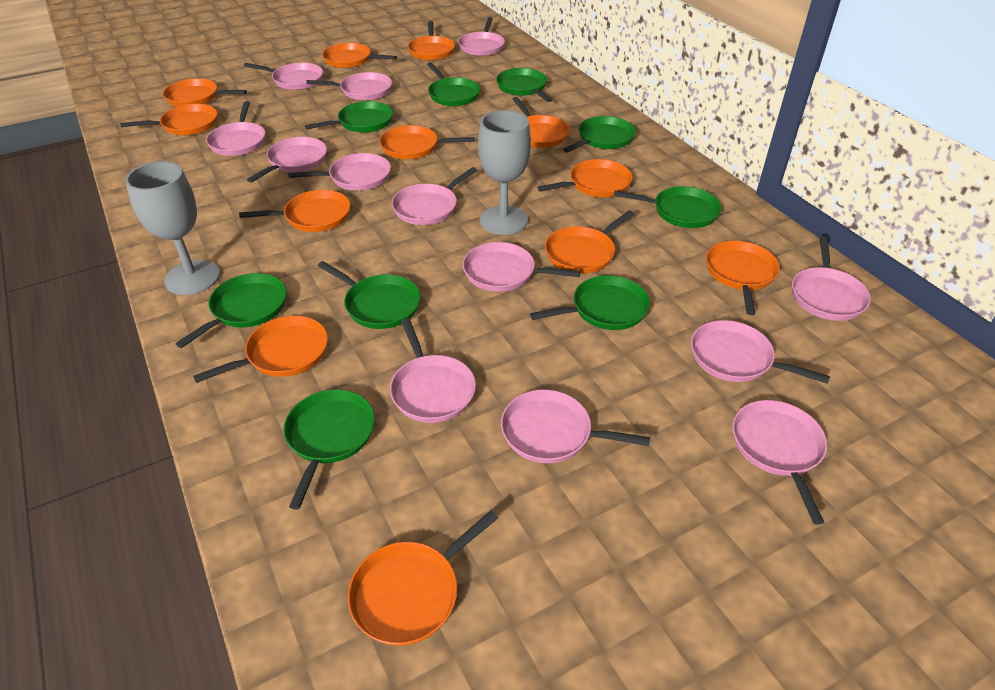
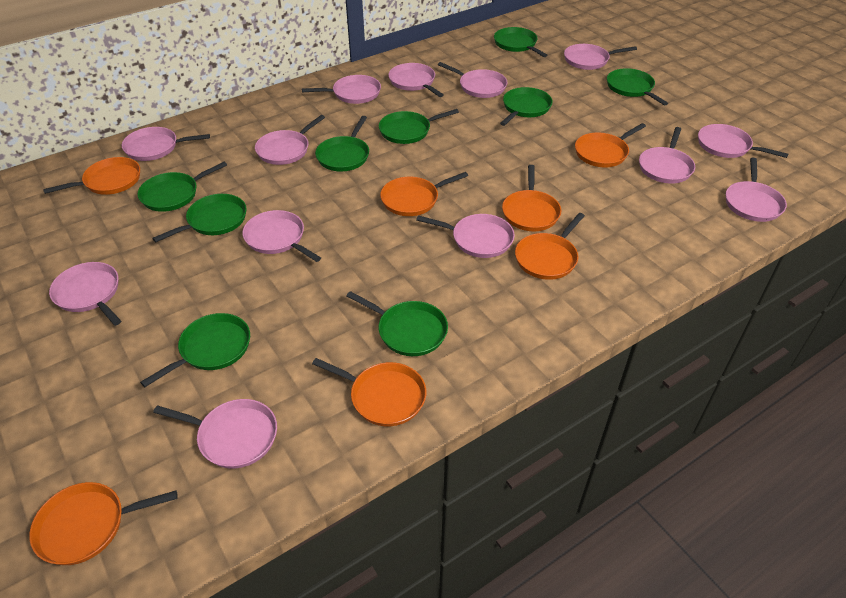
grey goblet: 2 -> 0
orange pan: 12 -> 7

